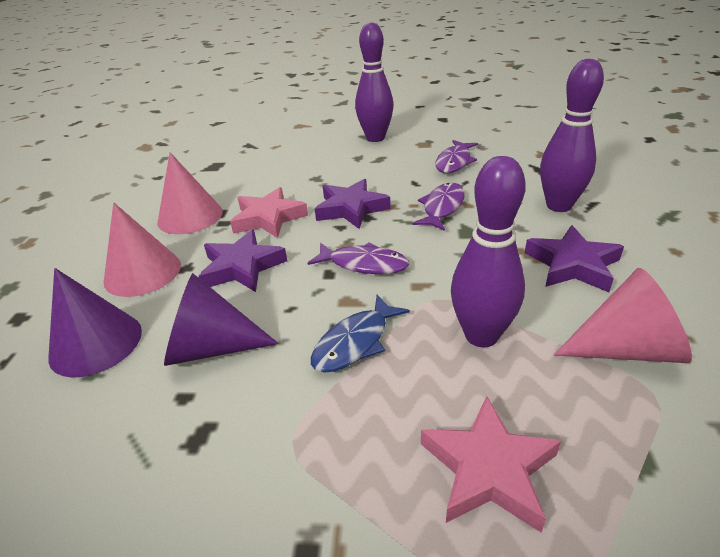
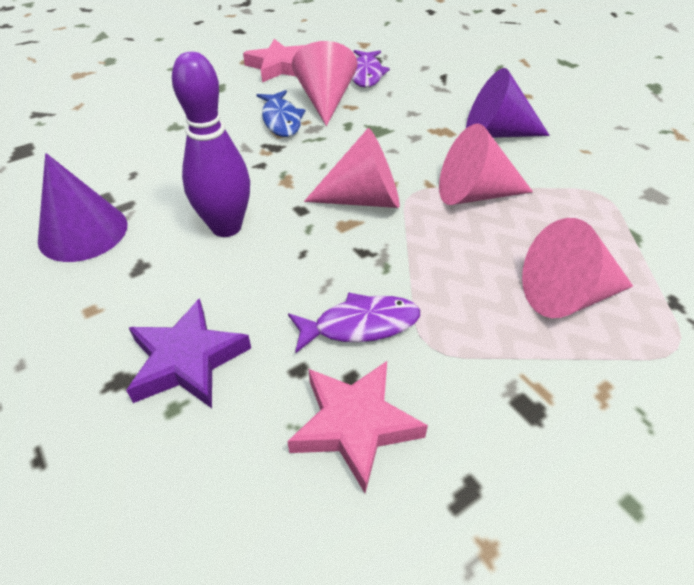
pink cone: 3 -> 4
purple bowling pin: 3 -> 1
purple fish: 3 -> 2
purple star: 3 -> 1

